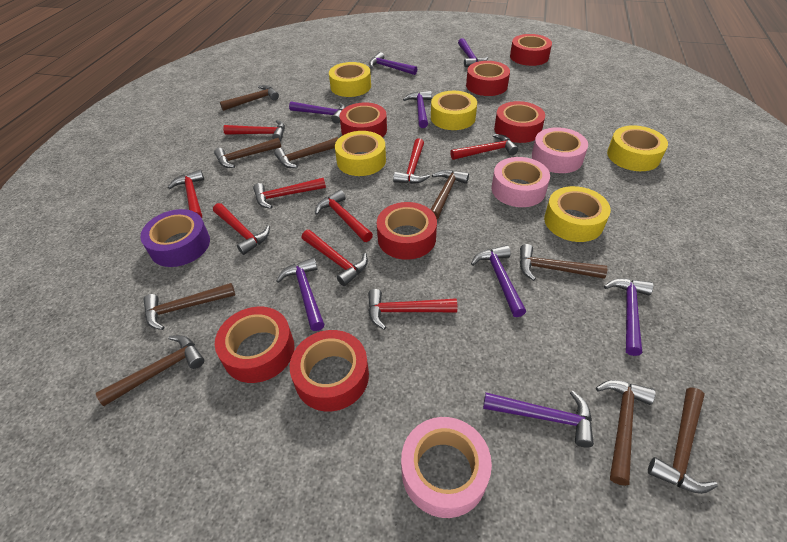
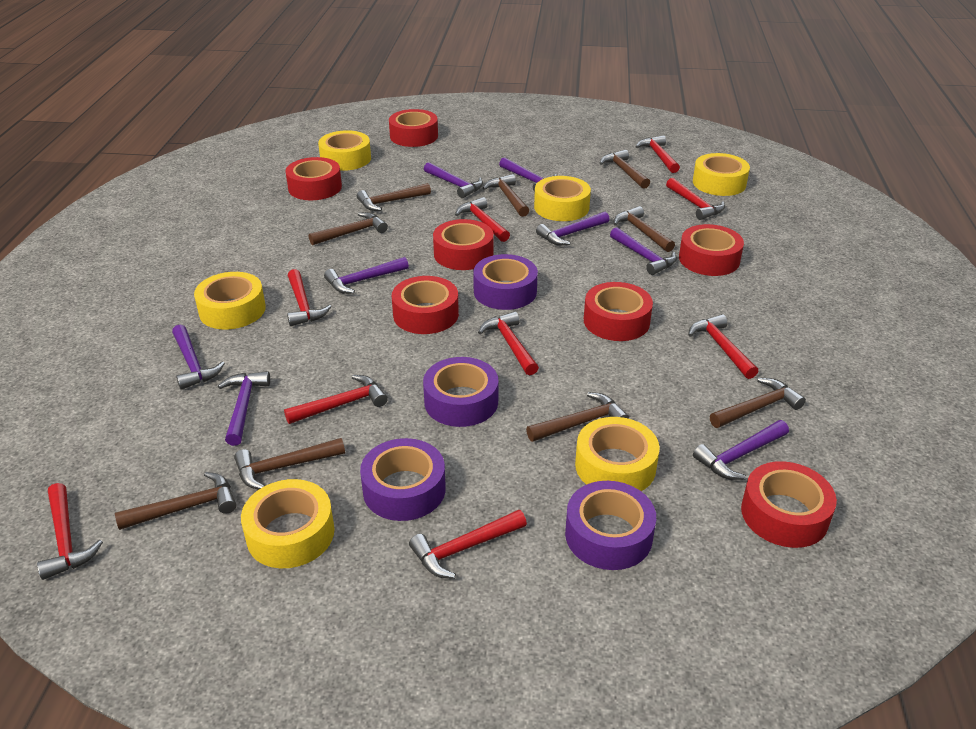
pink tape: 3 -> 0
purple tape: 1 -> 4
yellow tape: 5 -> 6

